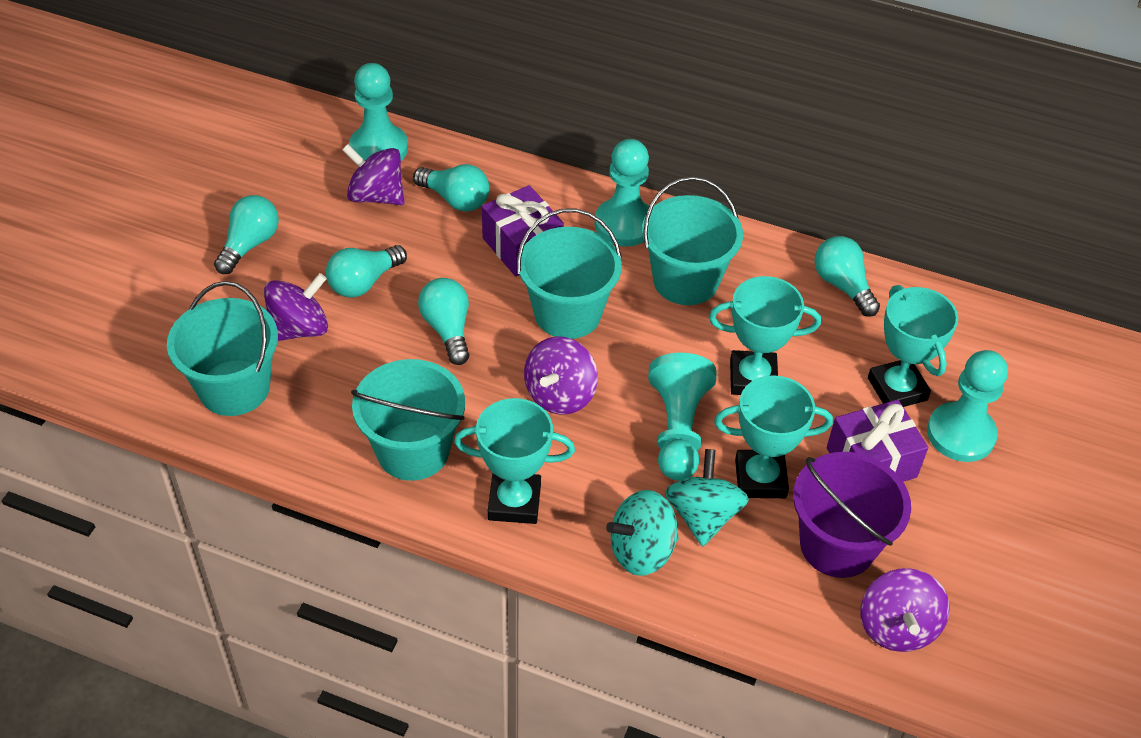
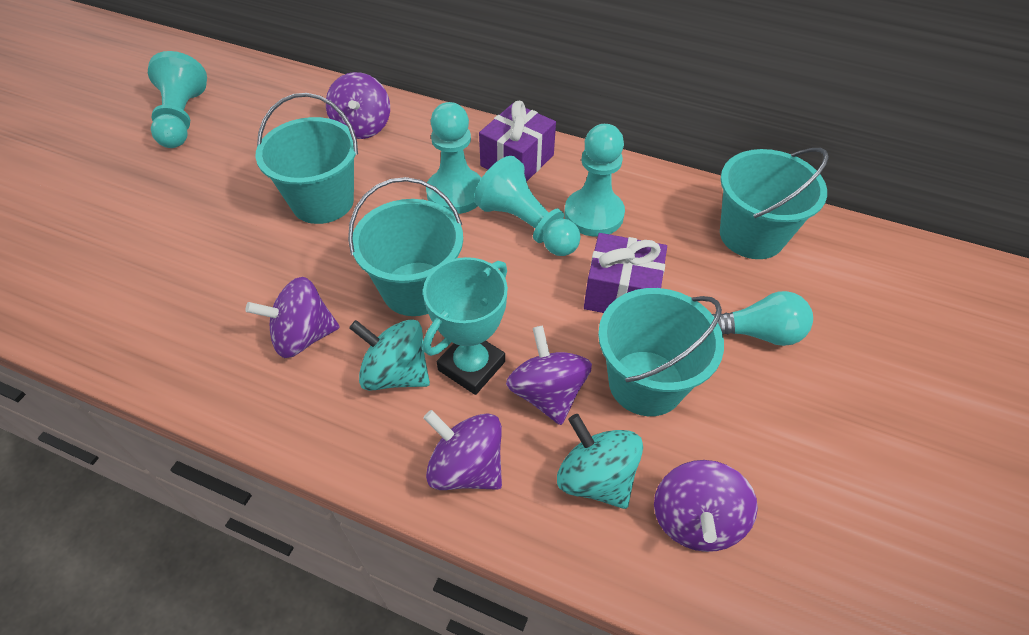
purple bucket: 1 -> 0
purple spinning top: 4 -> 5
turquoise light bulb: 5 -> 1
turquoise trophy: 4 -> 1

